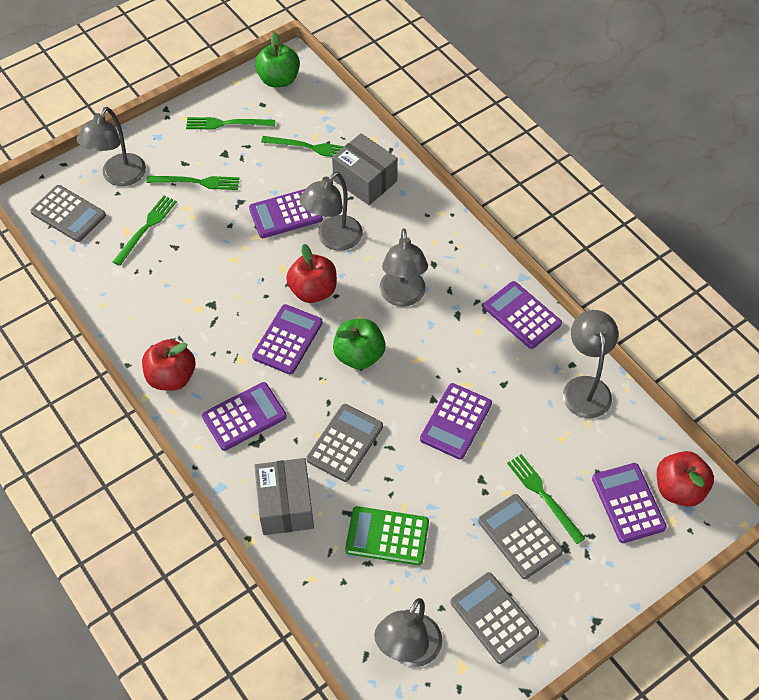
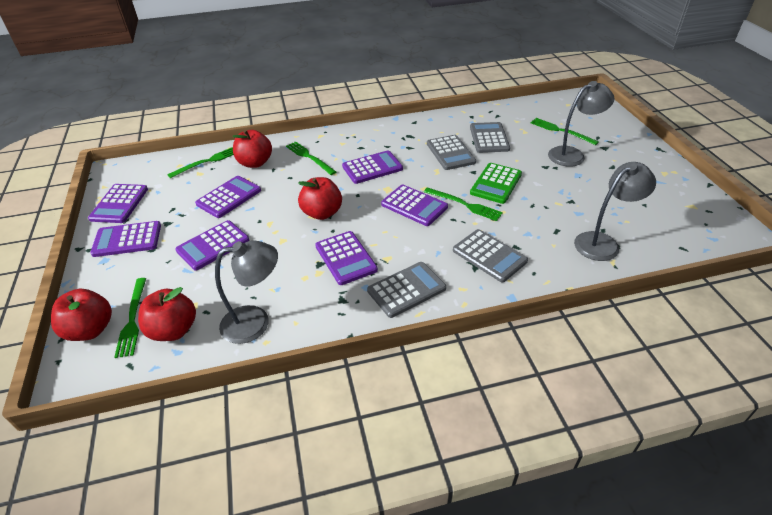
green apple: 2 -> 0
grey box: 2 -> 0
grey lamp: 5 -> 3
purple calculator: 6 -> 7
red apple: 3 -> 4

